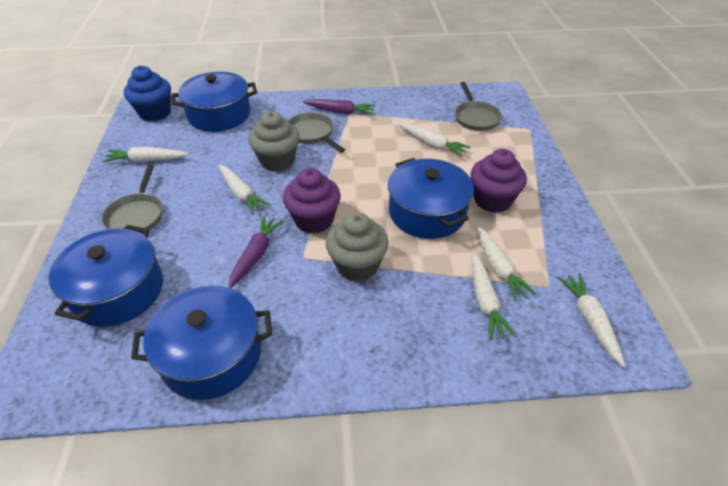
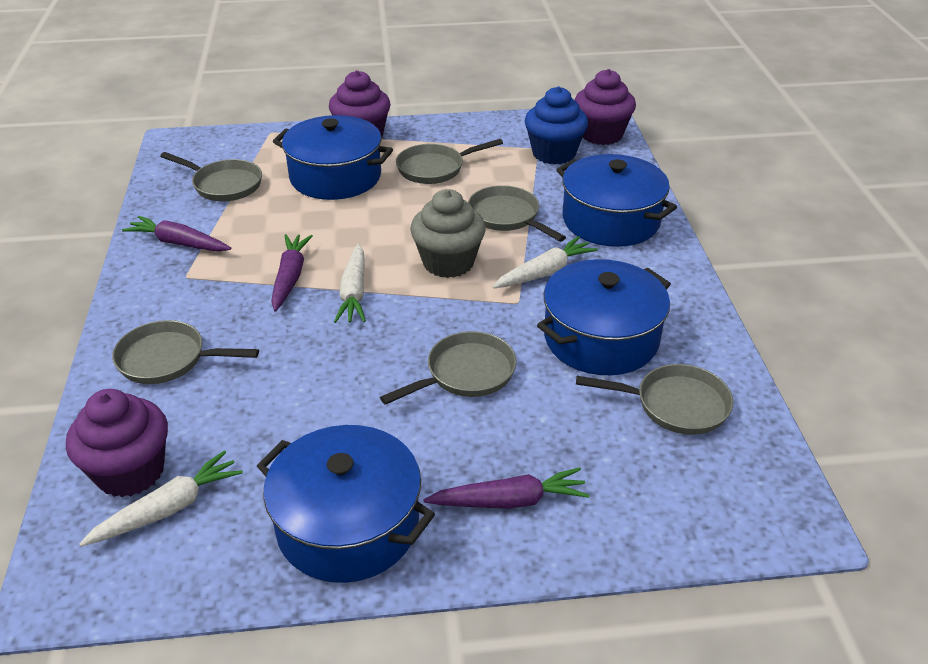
grey cupcake: 2 -> 1
grey pan: 3 -> 6
purple carrot: 2 -> 3
purple cupcake: 2 -> 3
white carrot: 6 -> 3

